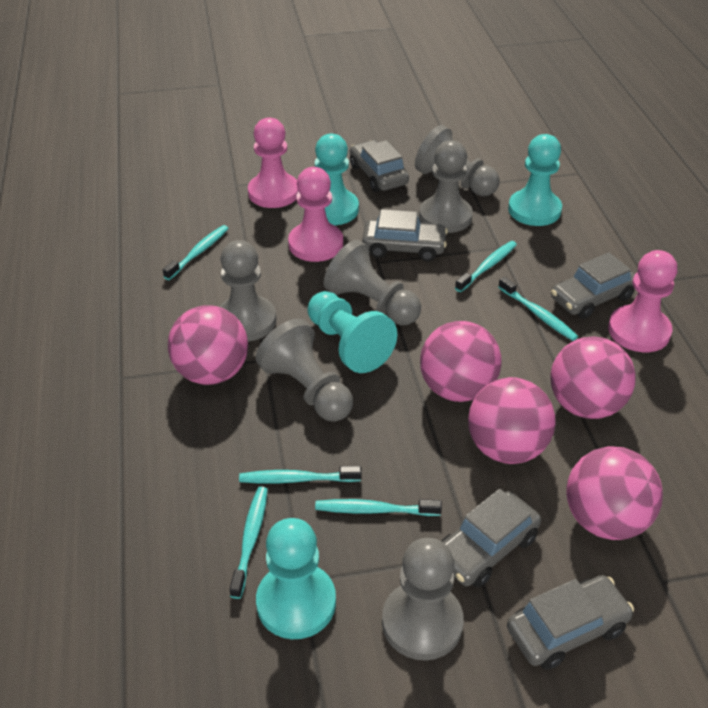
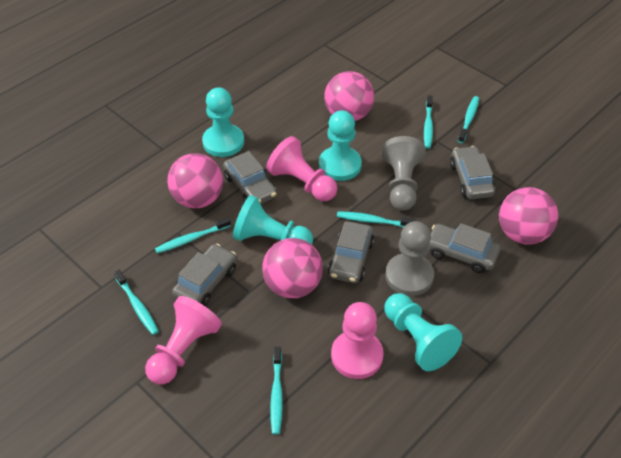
grey pawn: 6 -> 2
pink ball: 5 -> 4

